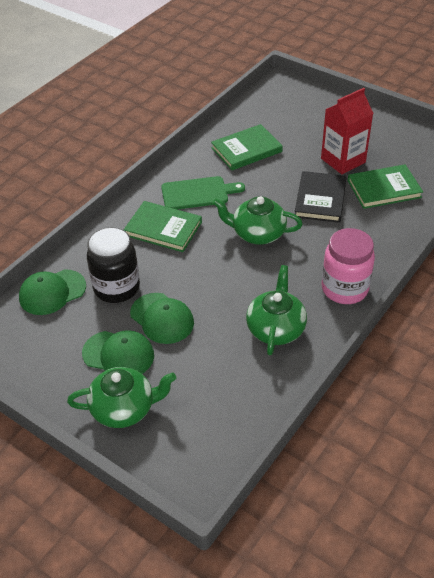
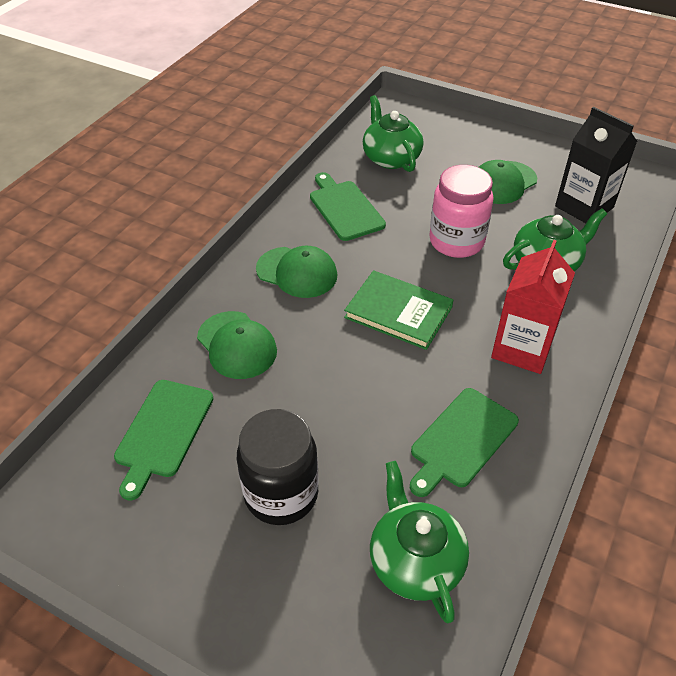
black book: 1 -> 0
black carton: 0 -> 1
green book: 3 -> 1
green cutting board: 1 -> 3

